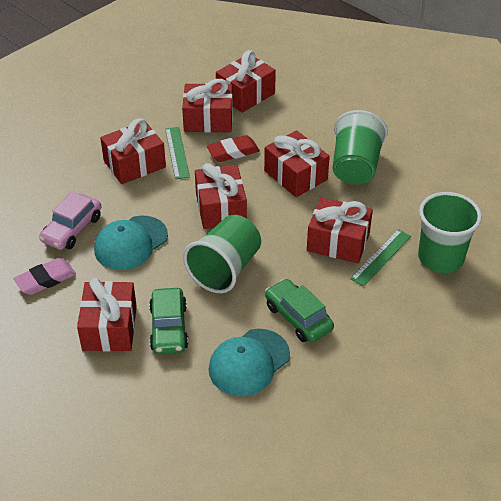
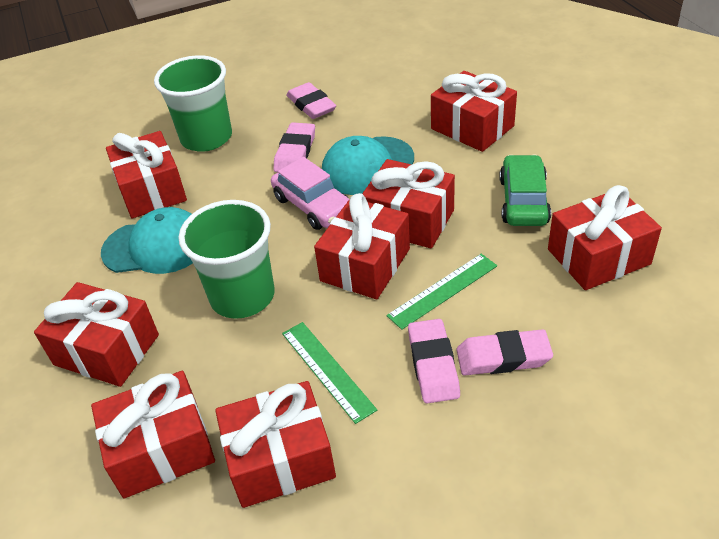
green car: 2 -> 1
green cup: 3 -> 2
pink eraser: 1 -> 4
red eraser: 1 -> 0
red gift: 7 -> 8

